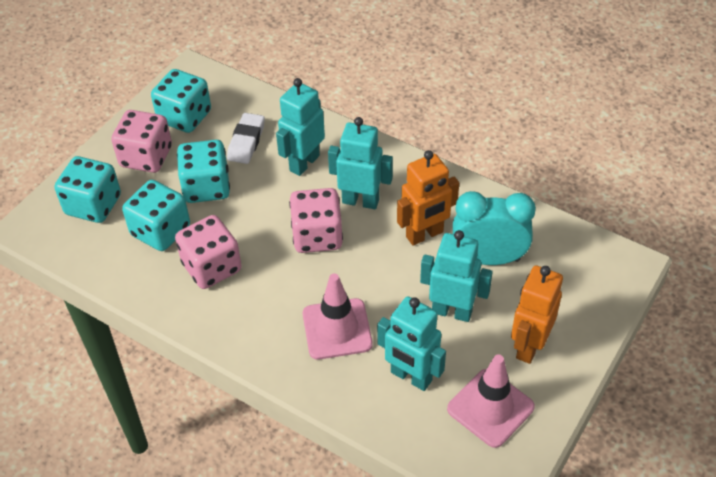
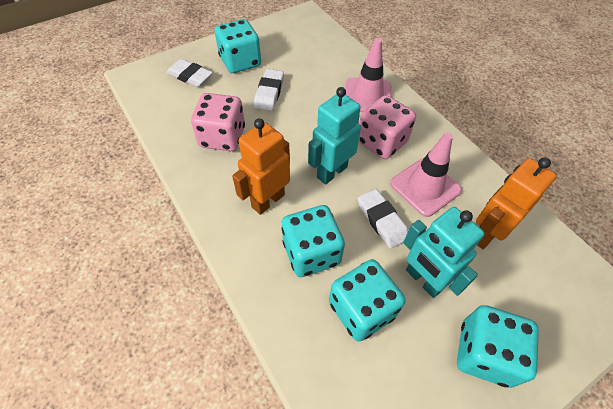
pink dice: 3 -> 2
turquoise clock: 1 -> 0
turquoise robot: 4 -> 2
white eraser: 1 -> 3

